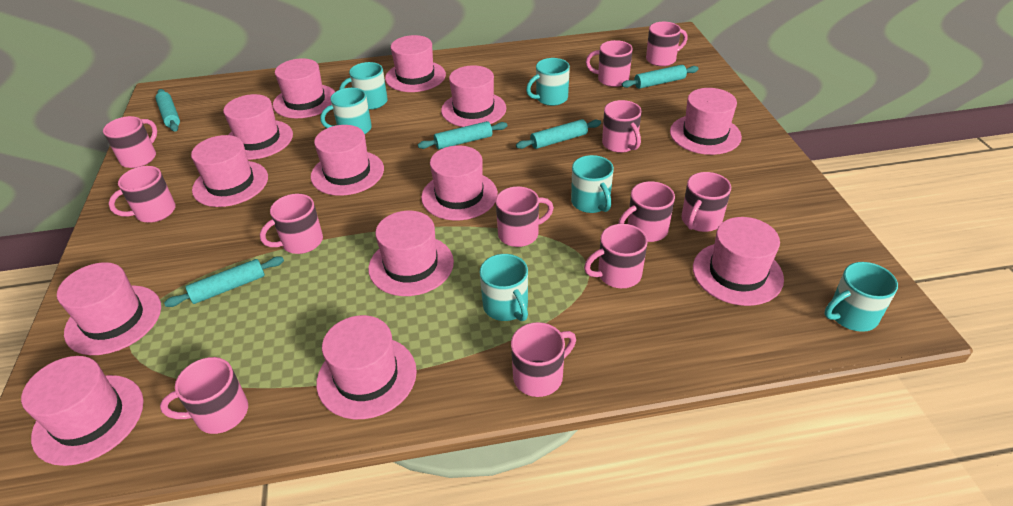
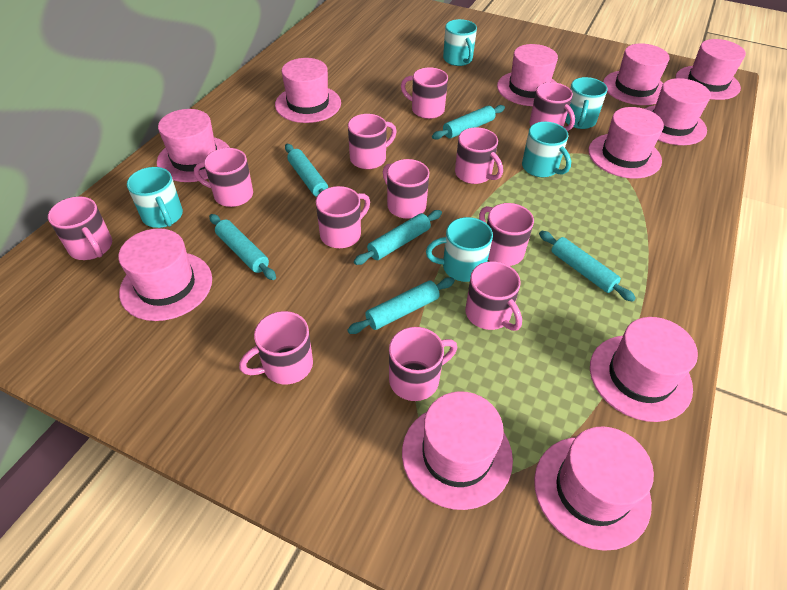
pink hat: 13 -> 11
turquoise mug: 6 -> 5
turquoise rolling pin: 5 -> 6

